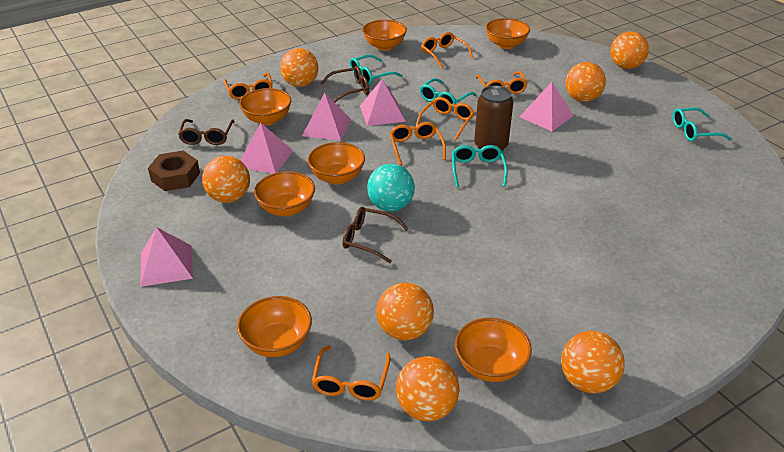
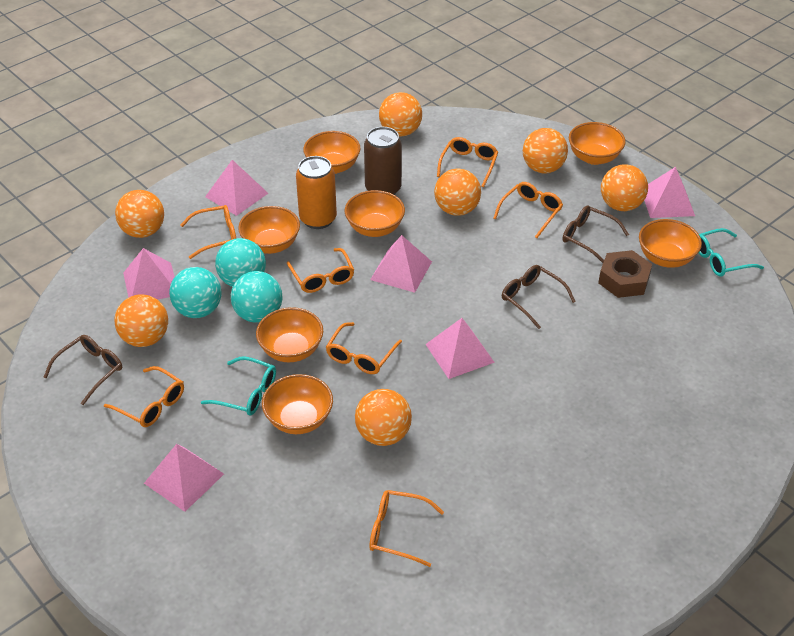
orange can: 0 -> 1
orange glasses: 6 -> 7
pink pyramid: 5 -> 6
turquoise ball: 1 -> 3
turquoise glasses: 4 -> 2

